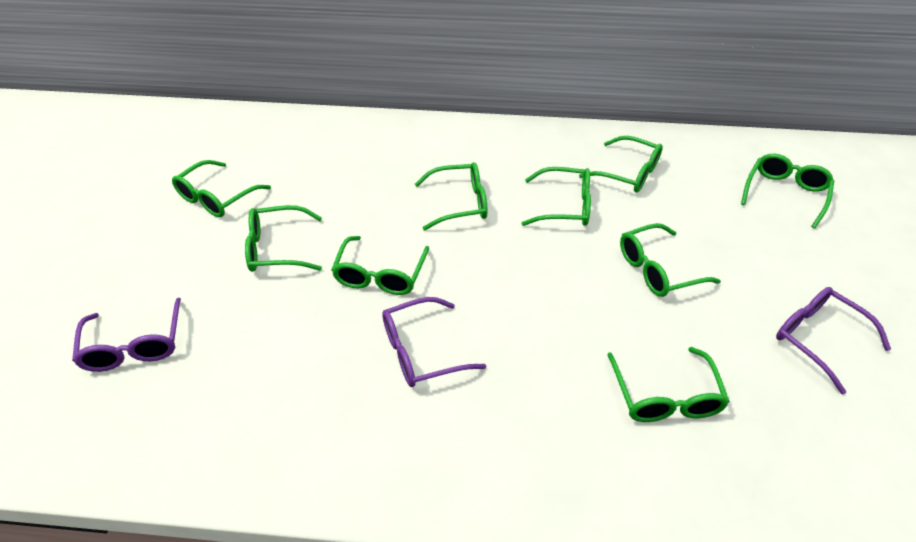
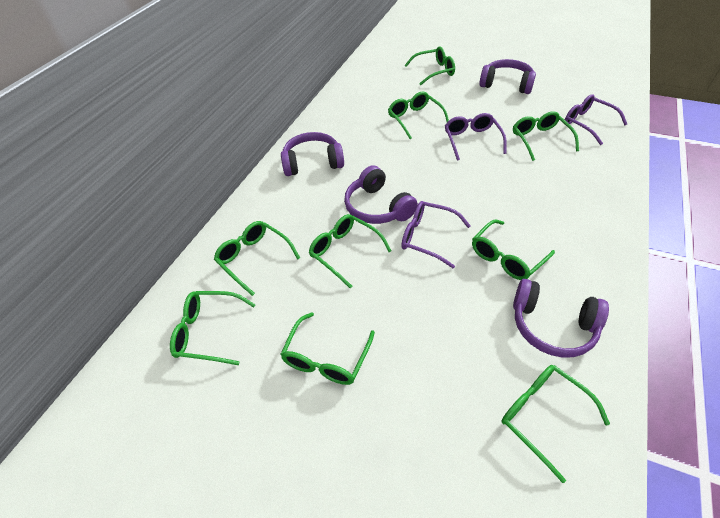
purple headphones: 0 -> 4

